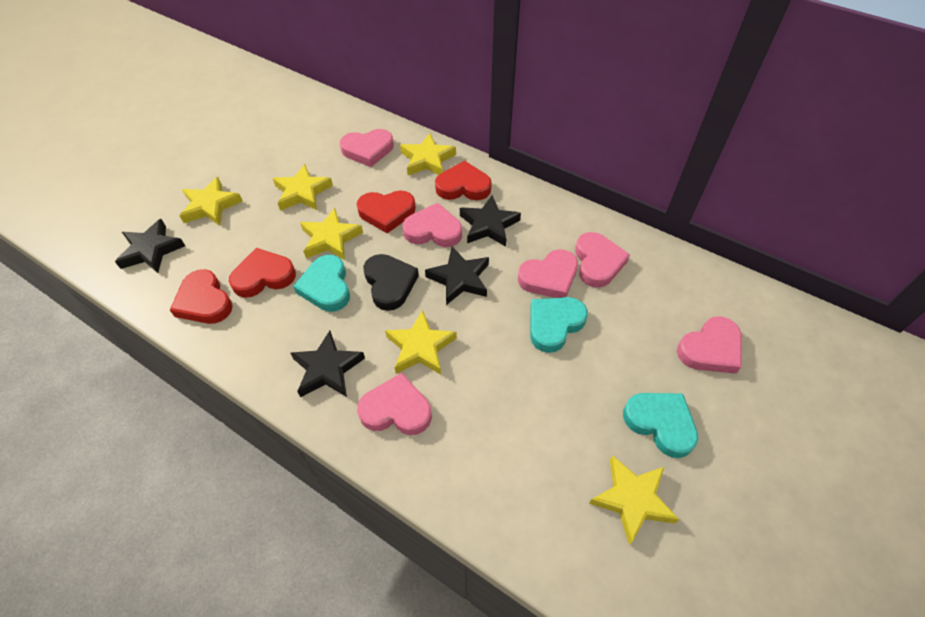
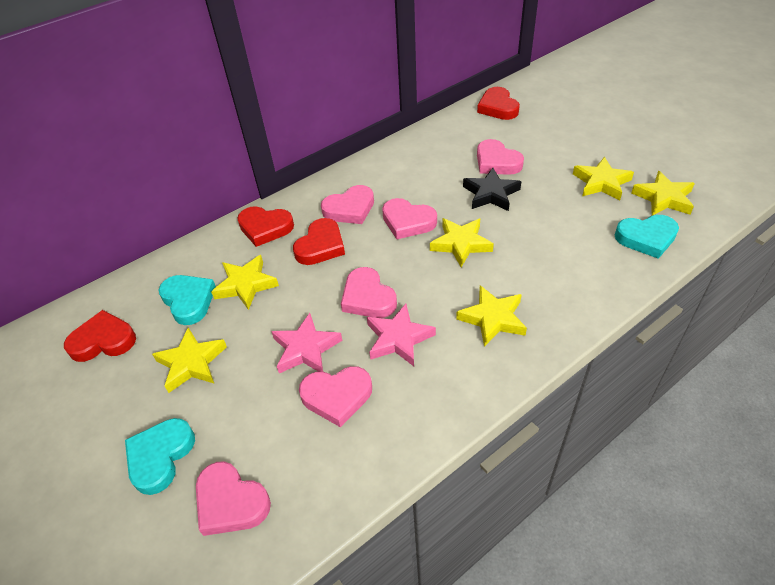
black heart: 1 -> 0
black star: 4 -> 1
pink star: 0 -> 2

